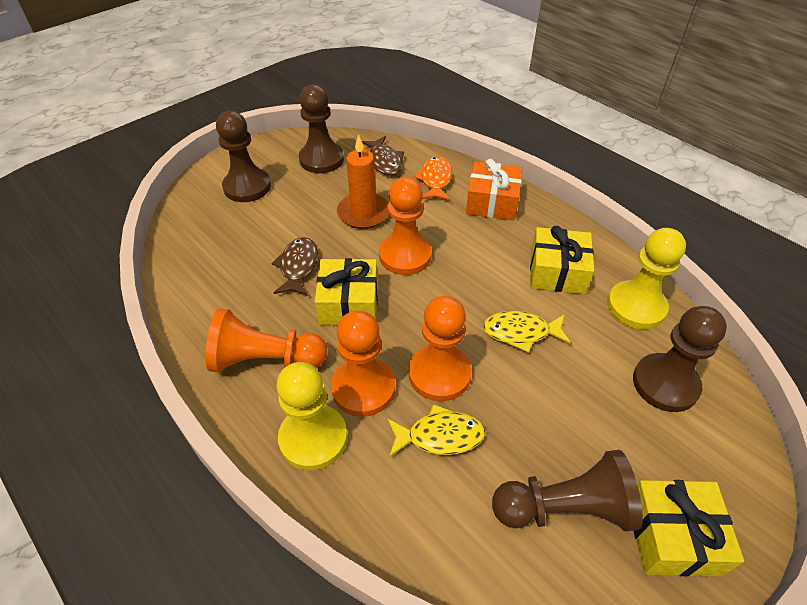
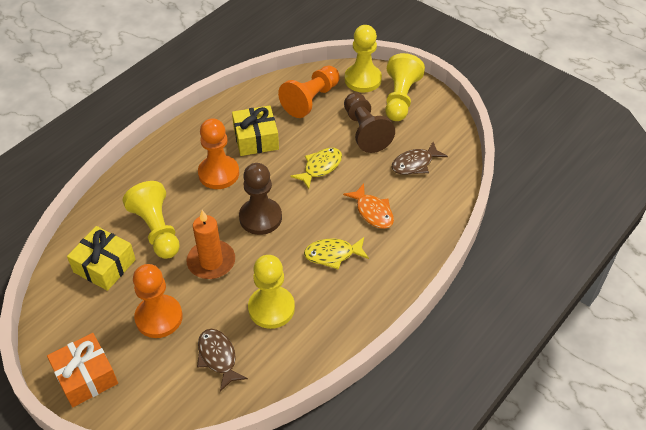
brown pawn: 4 -> 2
orange pawn: 4 -> 3
yellow gift: 3 -> 2
yellow pawn: 2 -> 4

